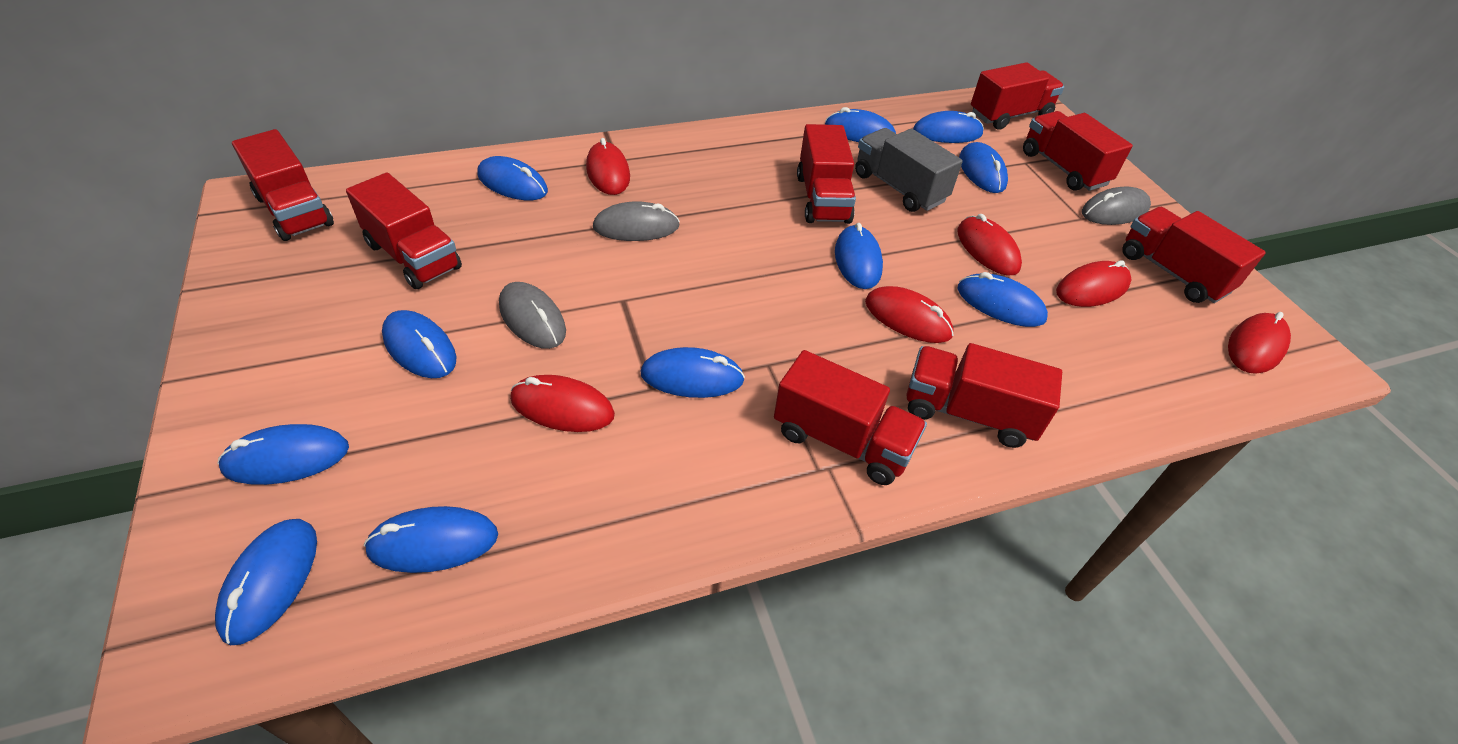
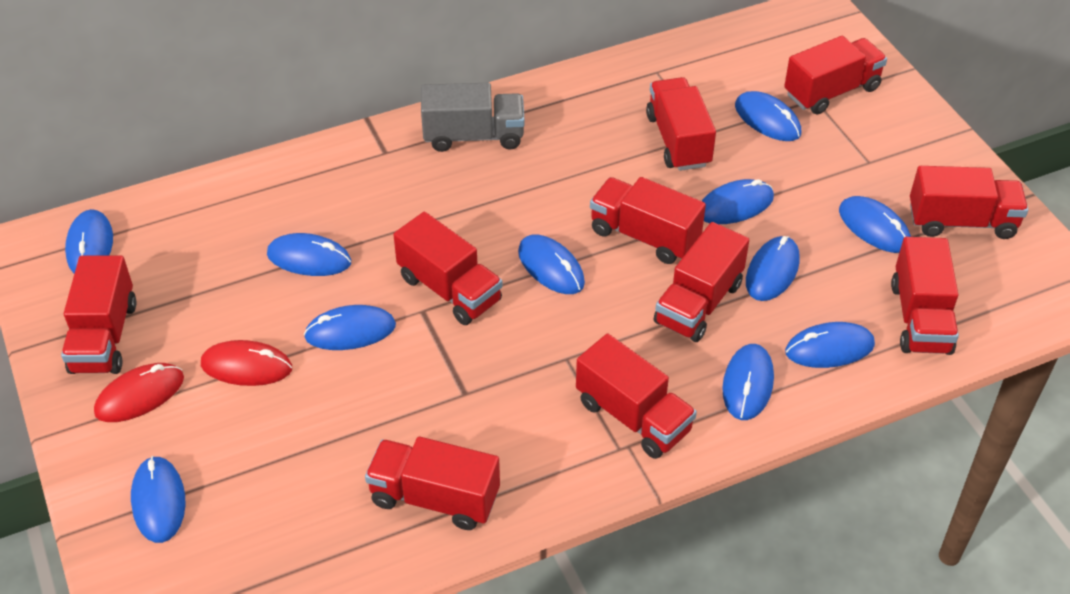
grey mouse: 3 -> 0
red mouse: 6 -> 2
red truck: 8 -> 10

